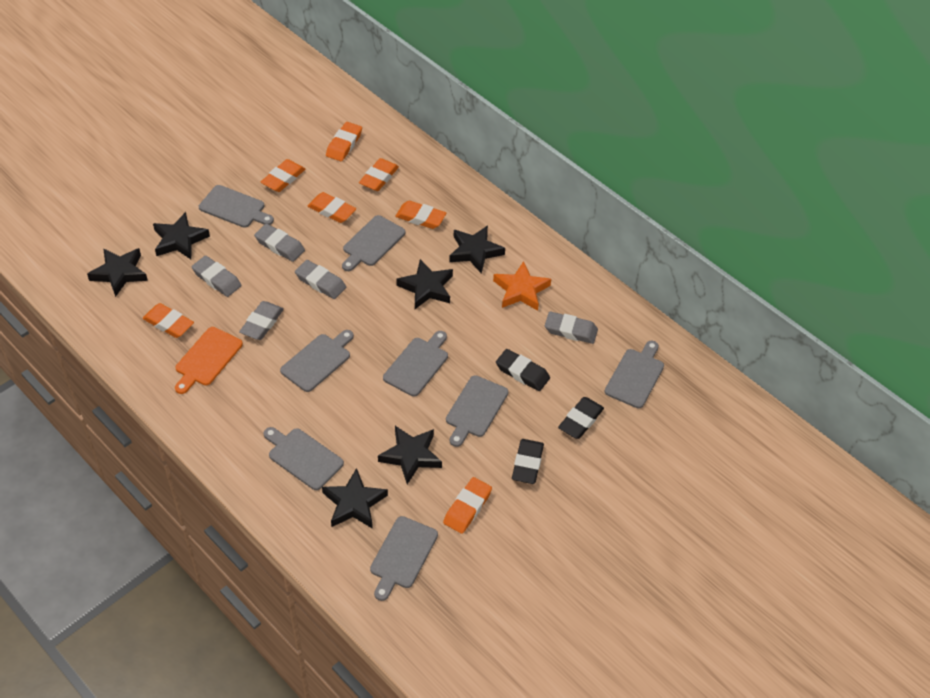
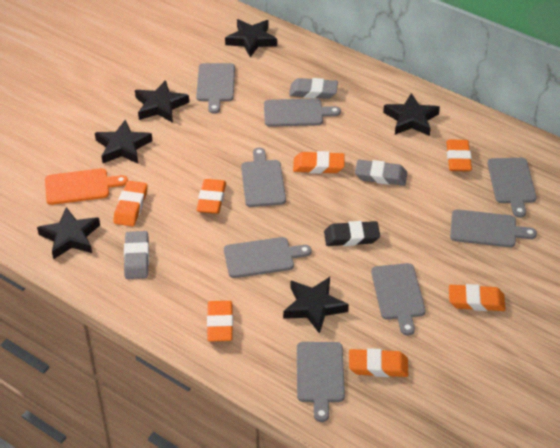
black eraser: 3 -> 1
grey eraser: 5 -> 3
orange star: 1 -> 0

